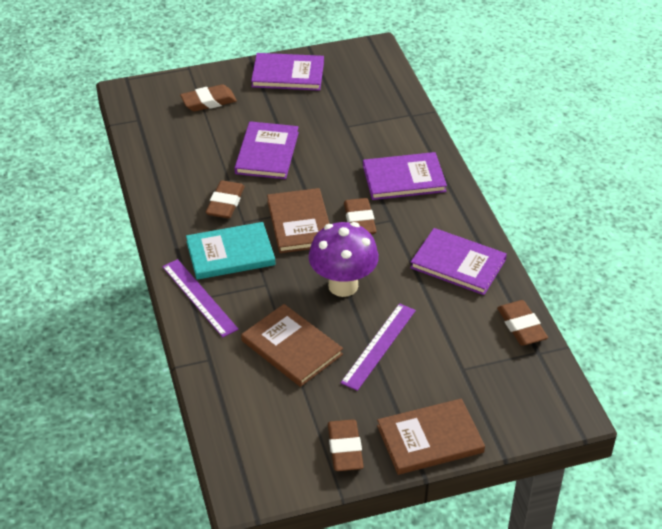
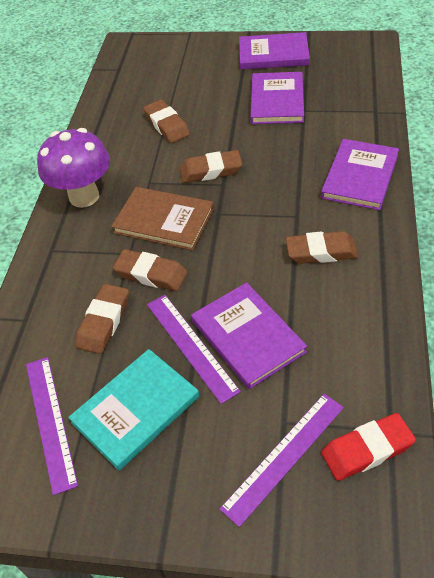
brown book: 3 -> 1
purple ruler: 2 -> 3
red eraser: 0 -> 1

